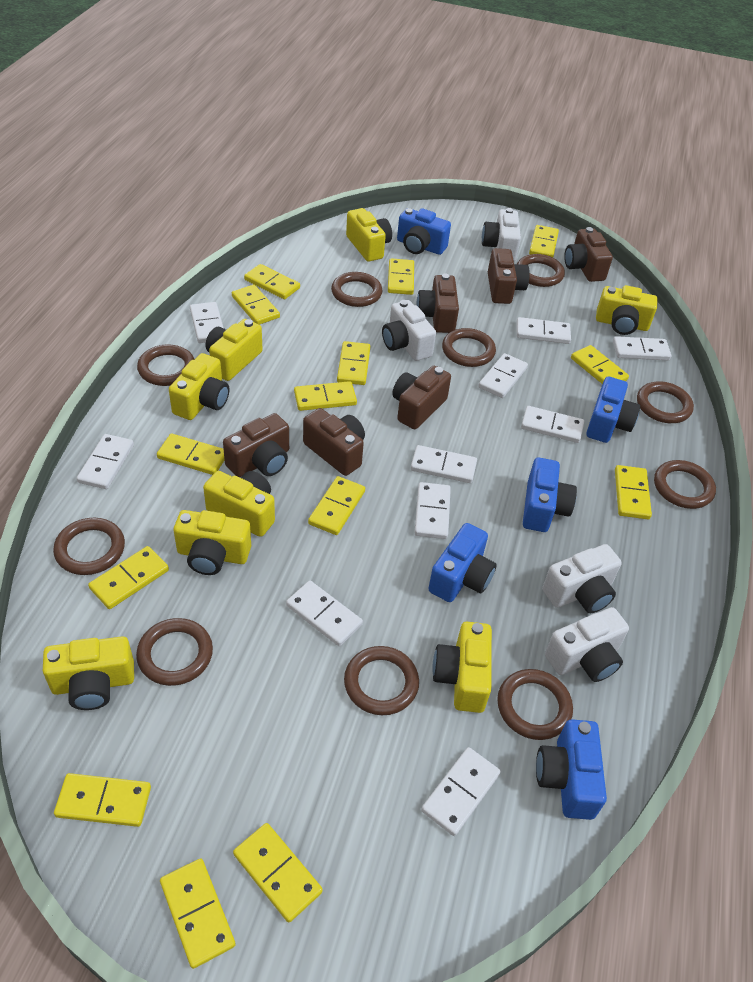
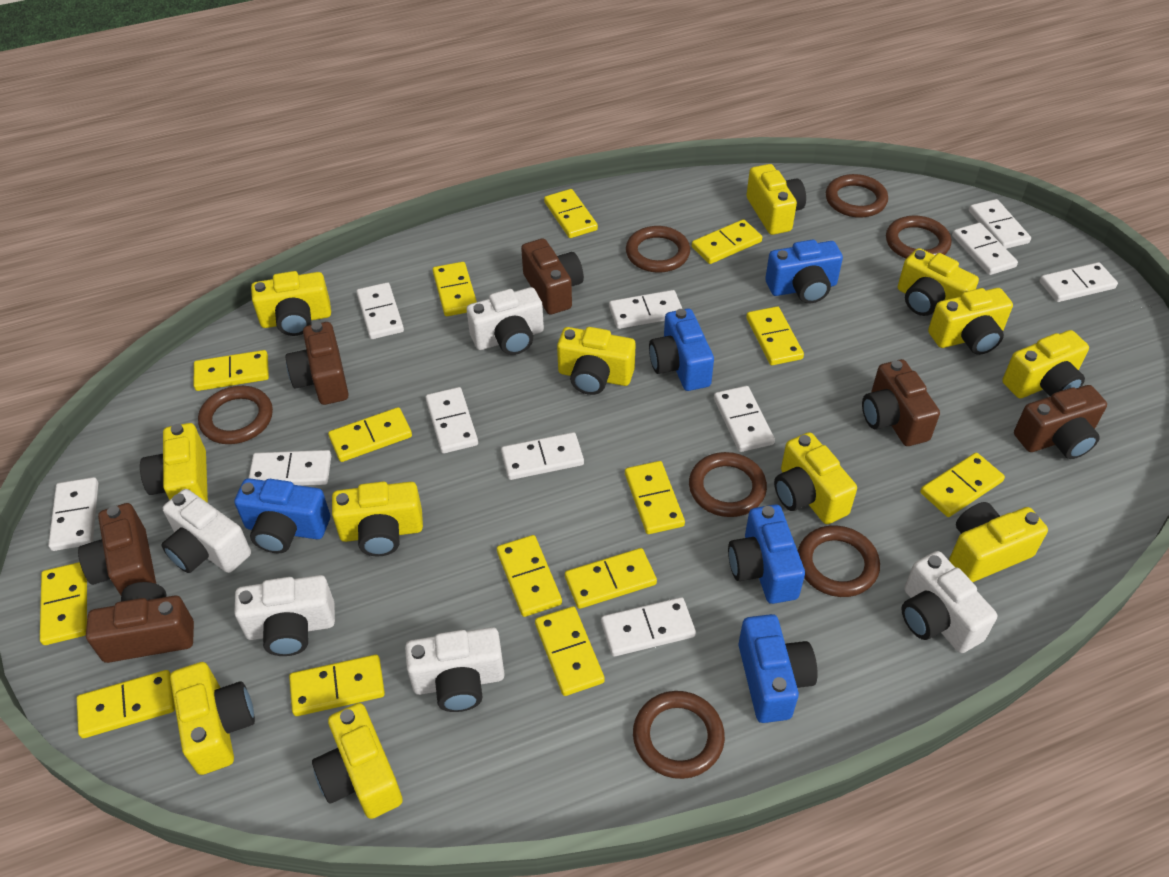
brown ring: 10 -> 7
white camera: 4 -> 5
white domino: 10 -> 11
yellow camera: 8 -> 12

